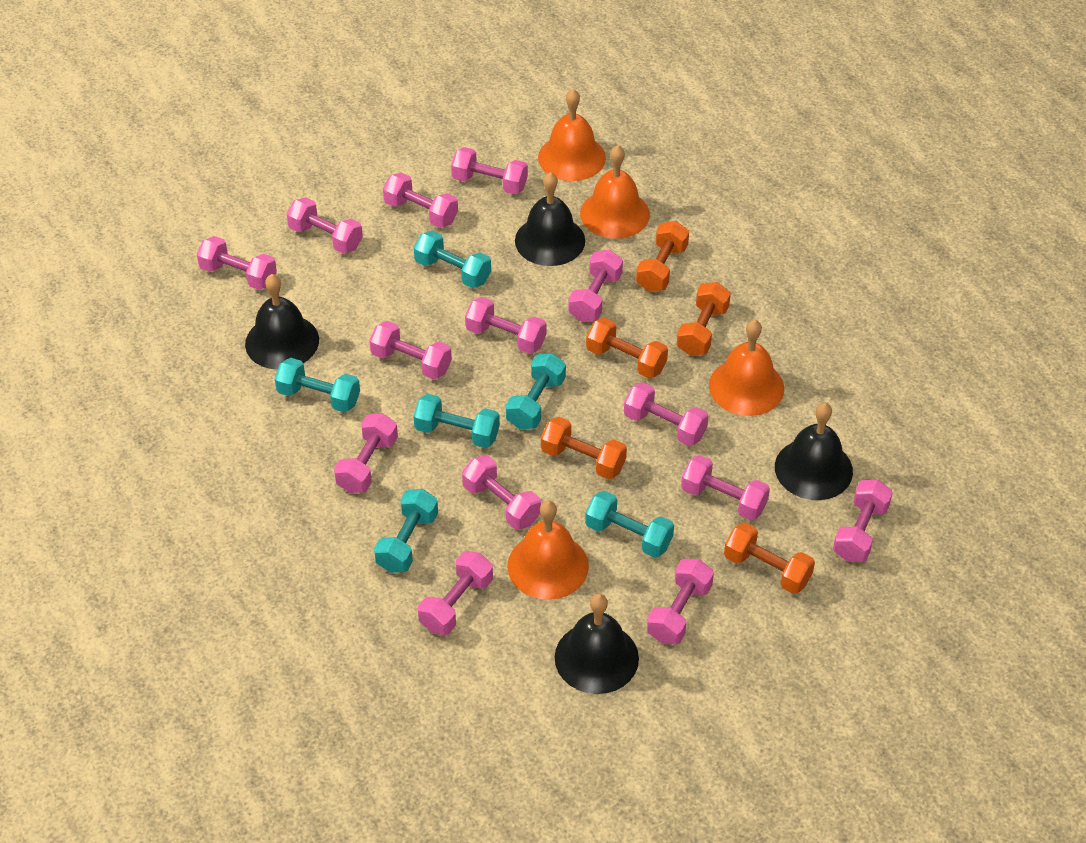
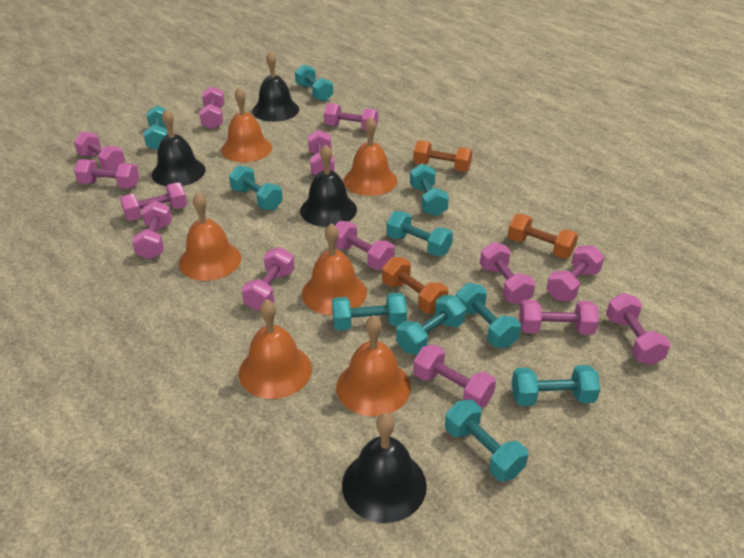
orange bell: 4 -> 6
orange dumbbell: 5 -> 3
turquoise dumbbell: 6 -> 10

